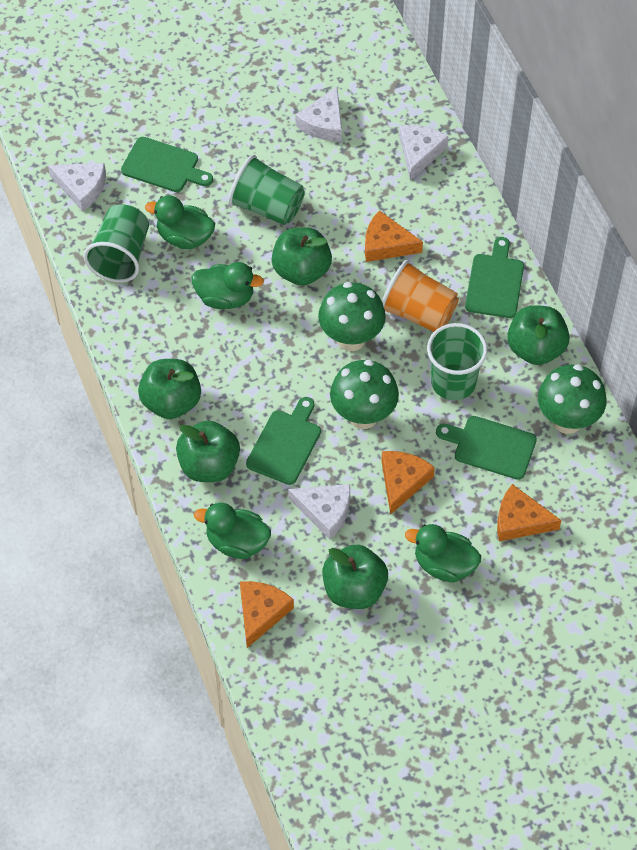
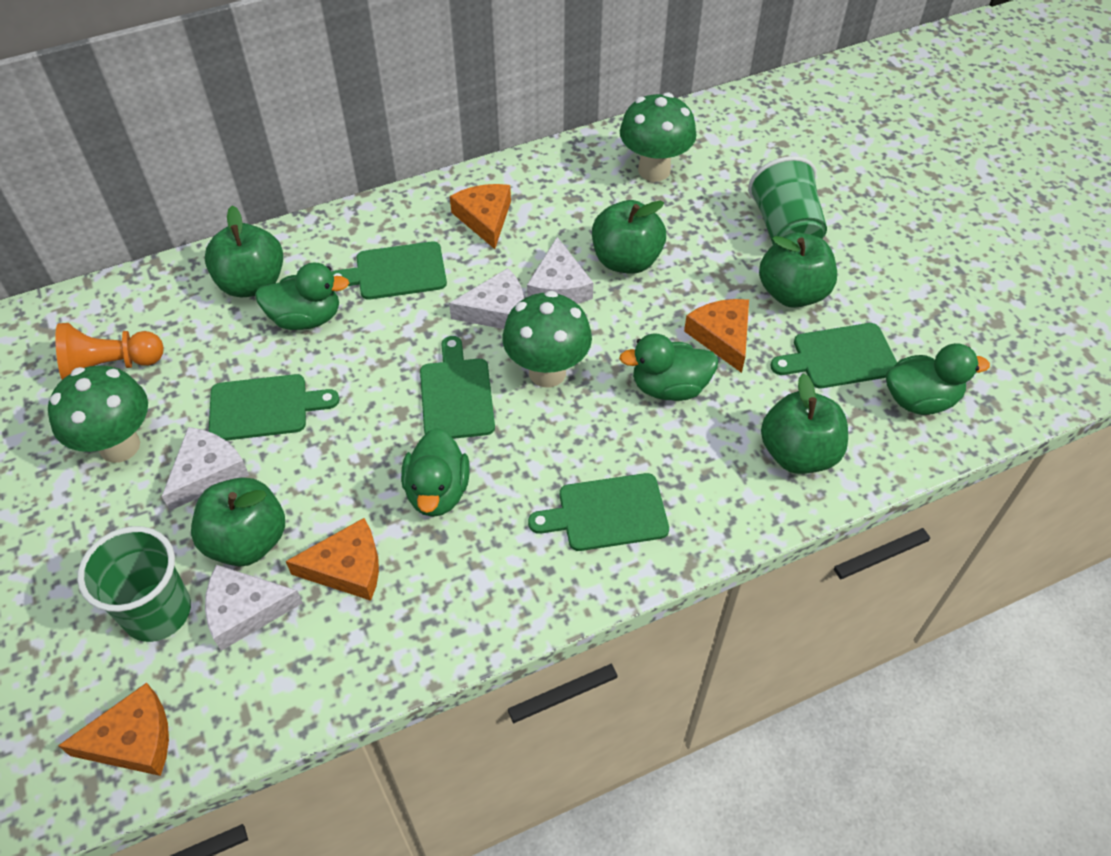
green cup: 3 -> 2
green cutting board: 4 -> 5
orange cup: 1 -> 0
orange pawn: 0 -> 1

